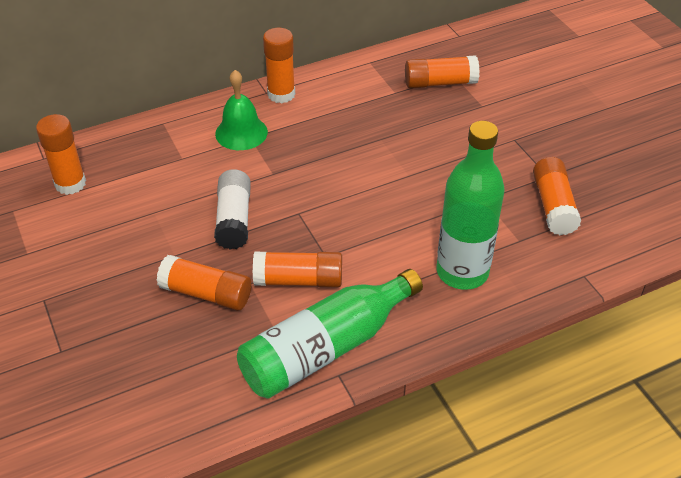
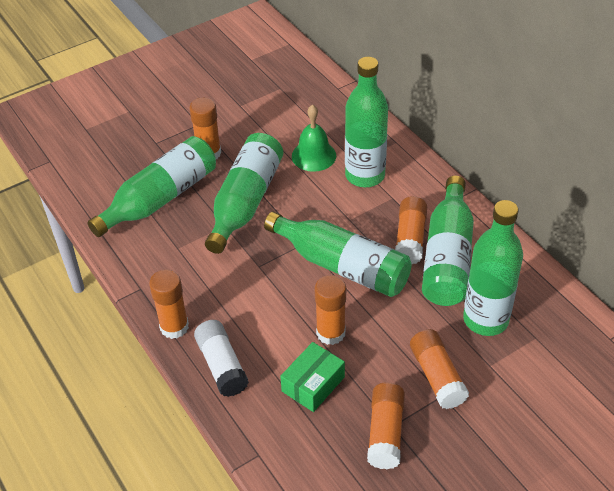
green bottle: 2 -> 6
green box: 0 -> 1

